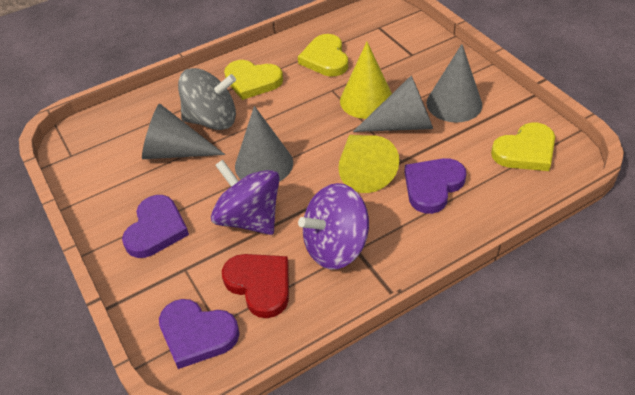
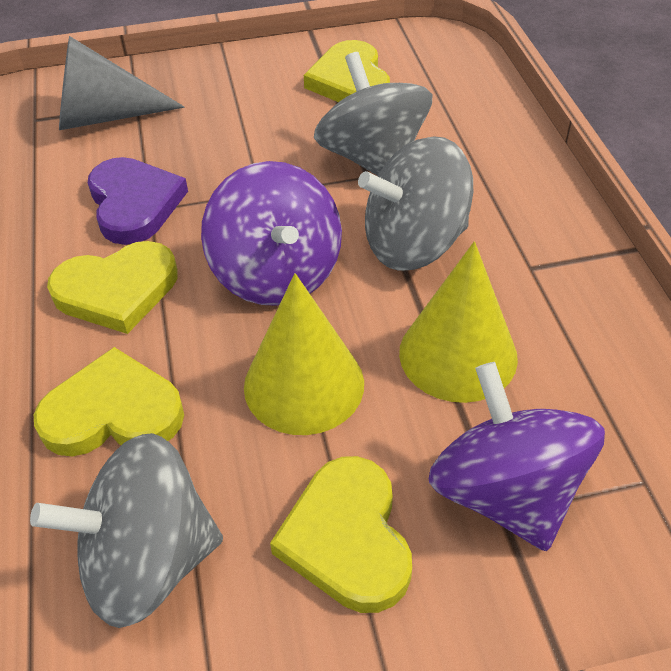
grey cone: 4 -> 1
grey spinning top: 1 -> 3
purple heart: 3 -> 1
red heart: 1 -> 0
yellow heart: 3 -> 4

